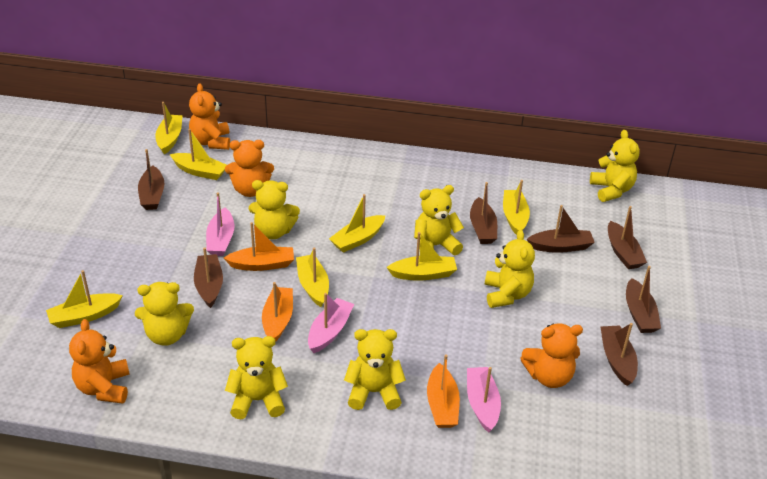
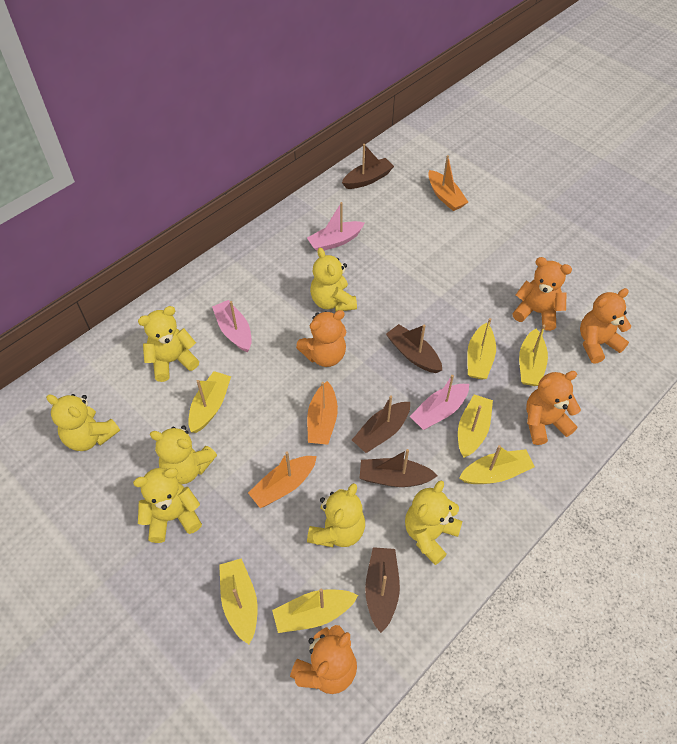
brown boat: 7 -> 5
orange teddy bear: 4 -> 5

